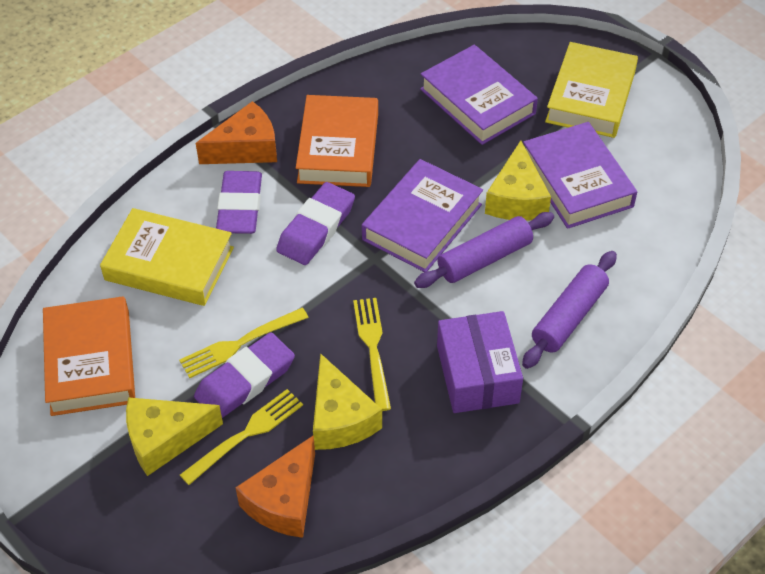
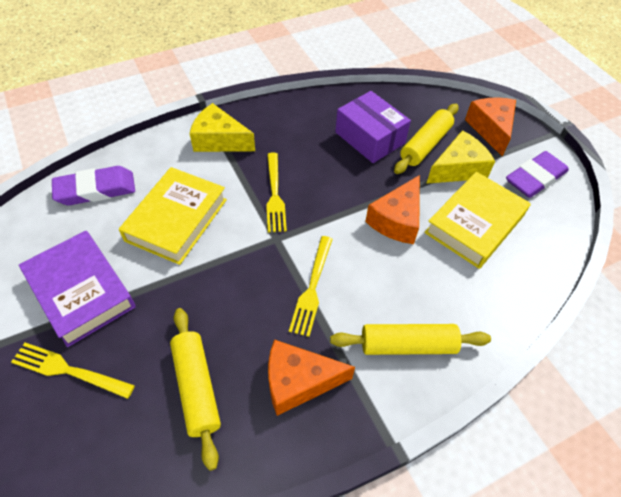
orange book: 2 -> 0
orange cheese: 2 -> 3
purple book: 3 -> 1
purple eraser: 3 -> 2
purple rolling pin: 2 -> 0
yellow cheese: 3 -> 2
yellow rolling pin: 0 -> 3

